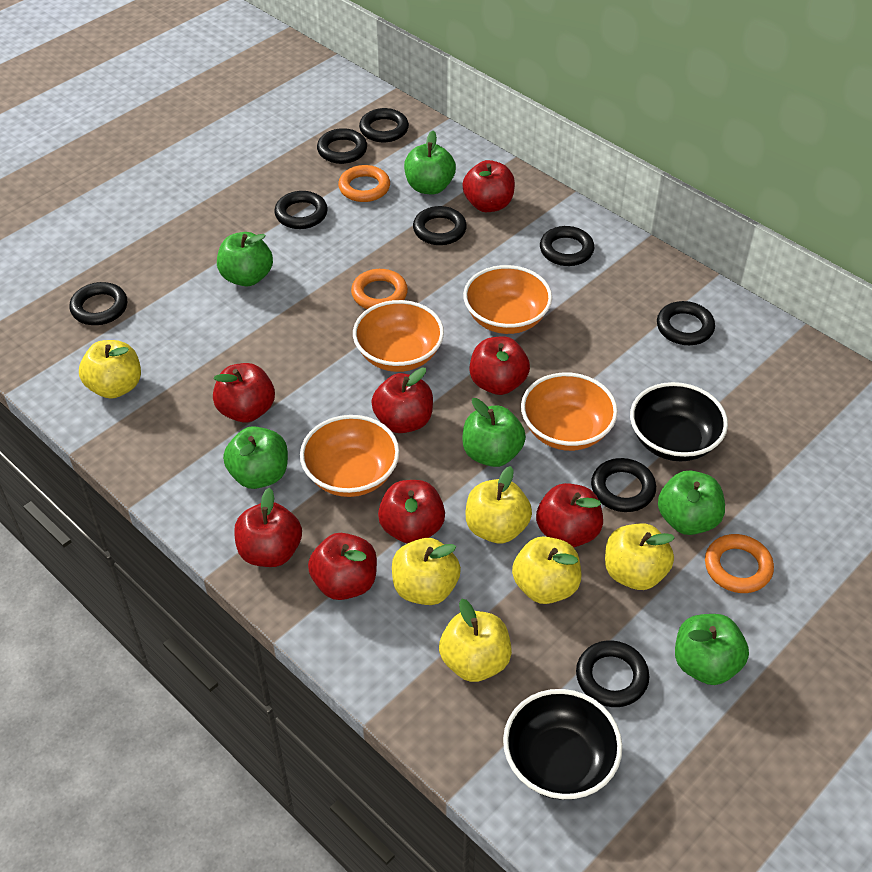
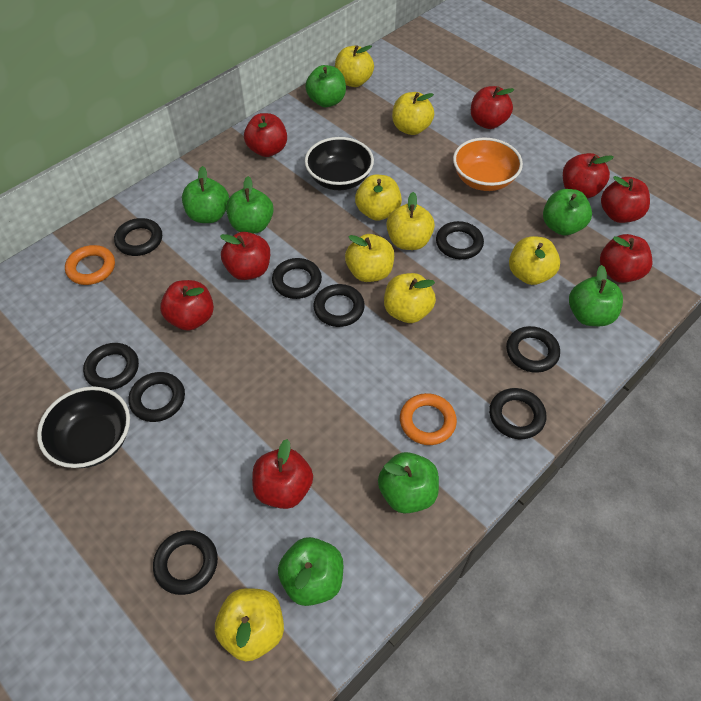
green apple: 6 -> 7
orange bowl: 4 -> 1
orange ring: 3 -> 2
yellow apple: 6 -> 8

